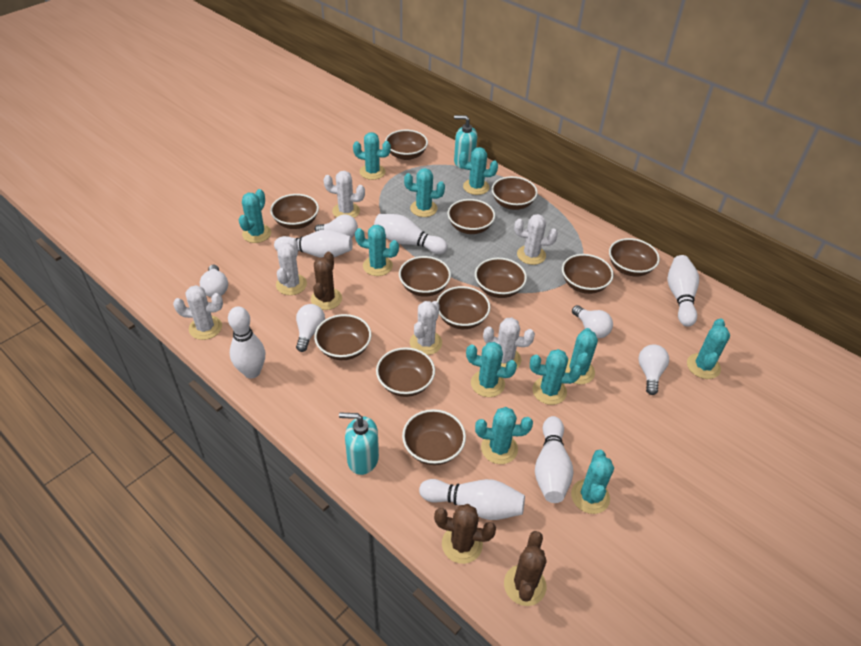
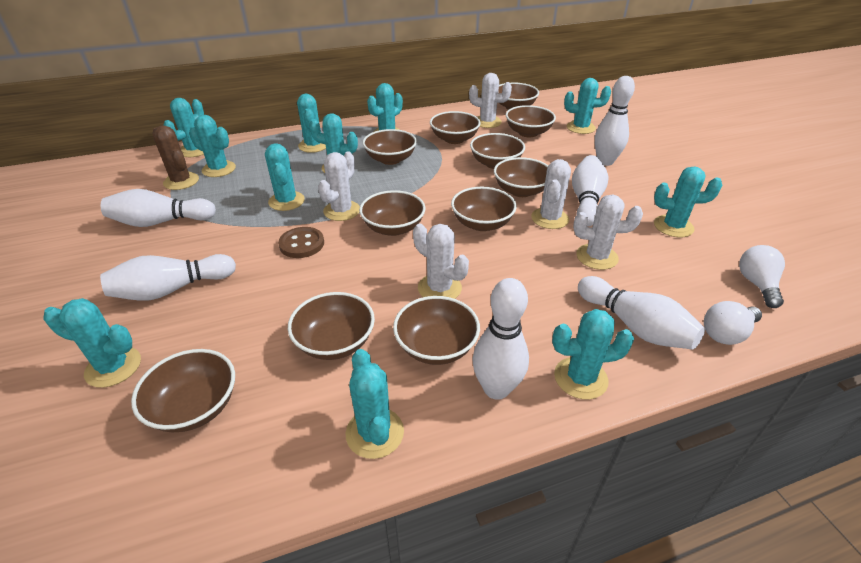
brown bowl: 12 -> 11
brown button: 0 -> 1
brown cactus: 3 -> 1
turquoise soap dispenser: 2 -> 0
white cactus: 6 -> 5
white light bulb: 5 -> 2

